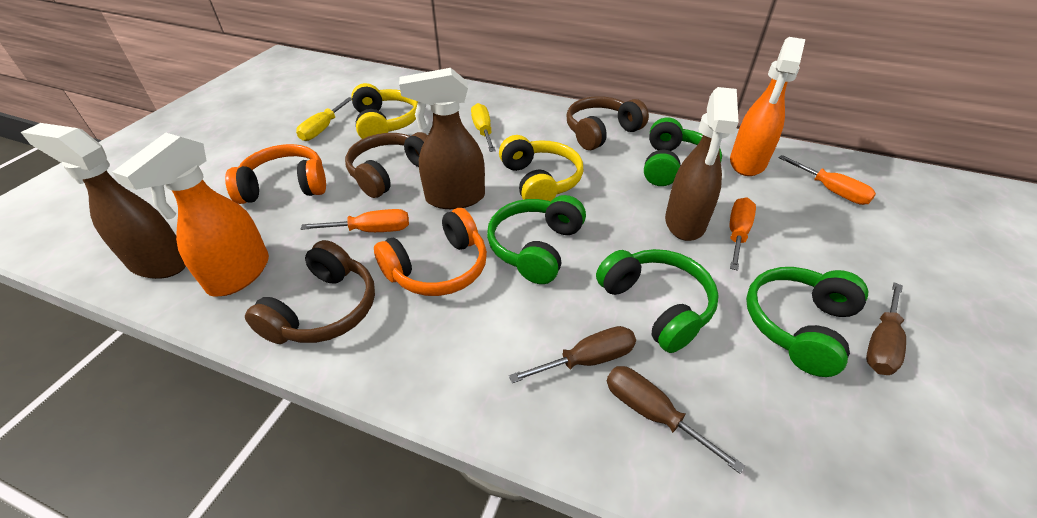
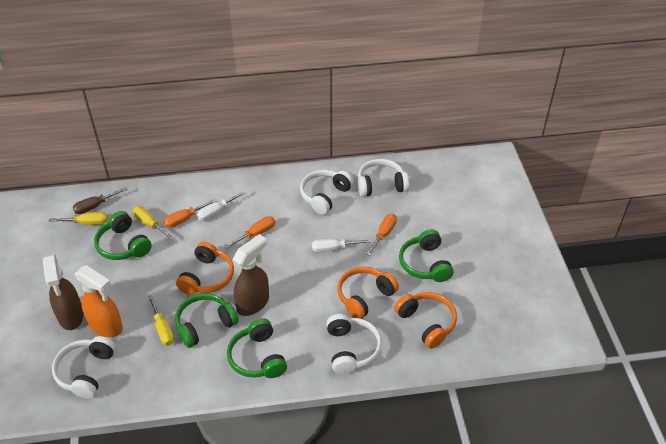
brown headphones: 3 -> 0
brown screwdriver: 3 -> 1
brown spray bottle: 3 -> 2
orange headphones: 2 -> 3
orange spray bottle: 2 -> 1
white headphones: 0 -> 4
white screwdriver: 0 -> 2
yellow headphones: 2 -> 0
yellow screwdriver: 2 -> 3

